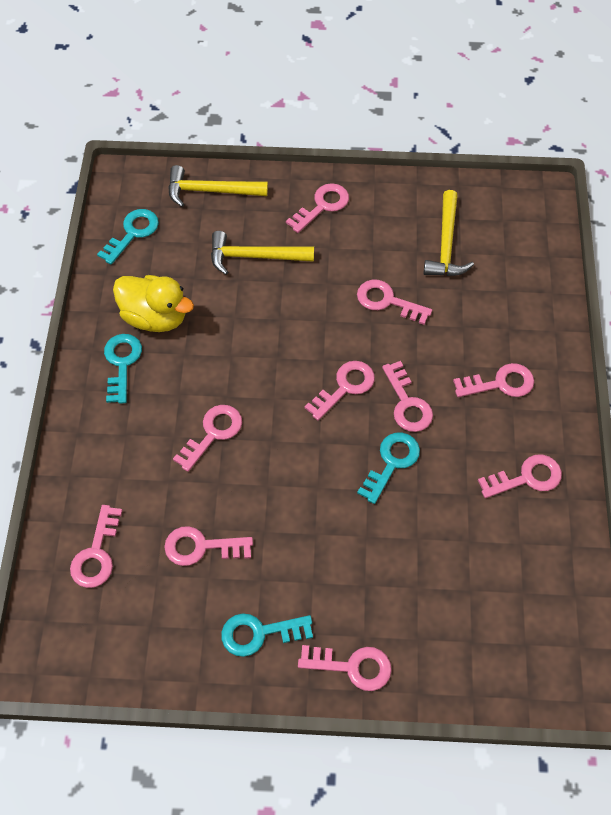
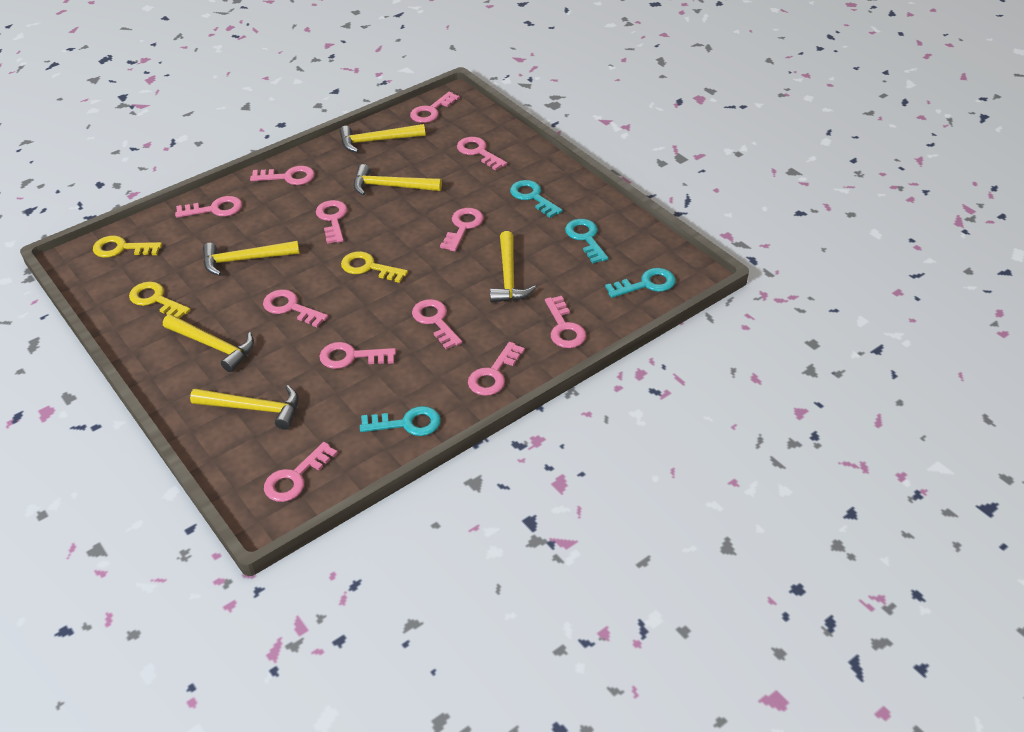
pink key: 10 -> 12
yellow duck: 1 -> 0
yellow hammer: 3 -> 6
yellow key: 0 -> 3

